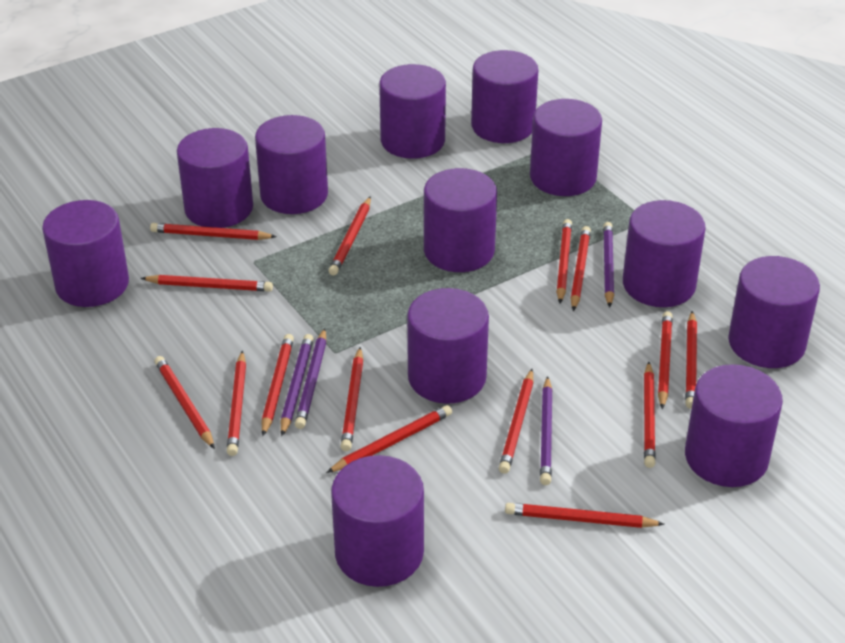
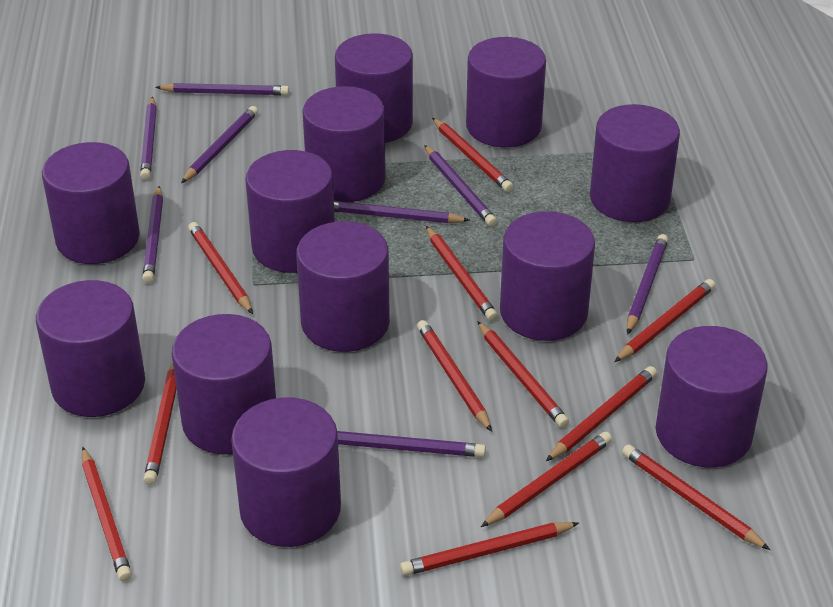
purple pencil: 4 -> 8
red pencil: 15 -> 12

